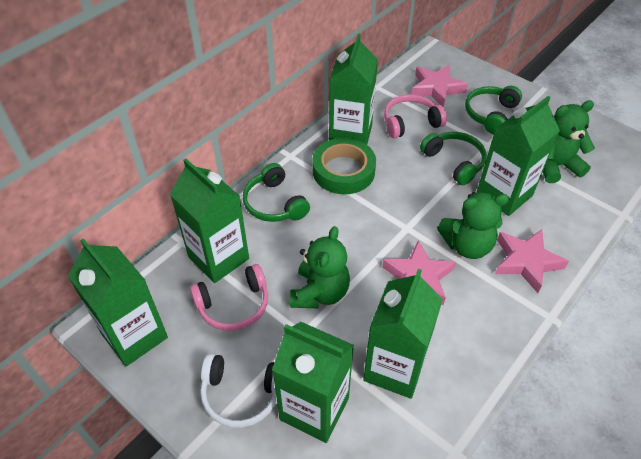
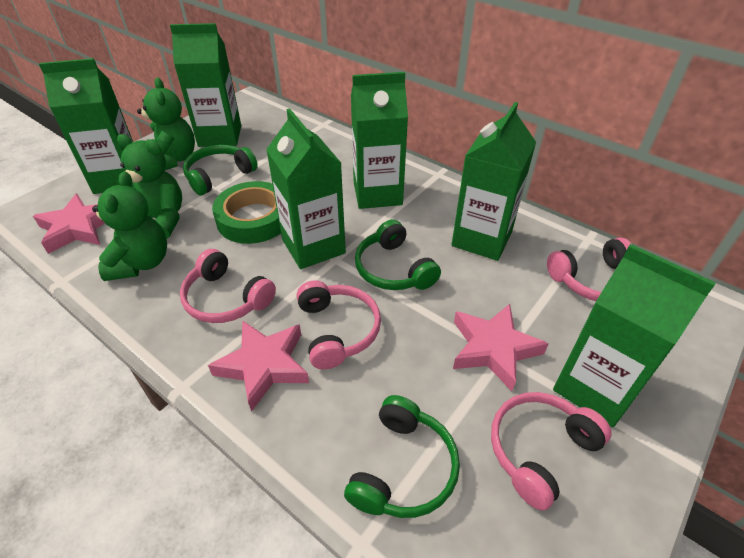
pink headphones: 2 -> 4
white headphones: 1 -> 0

